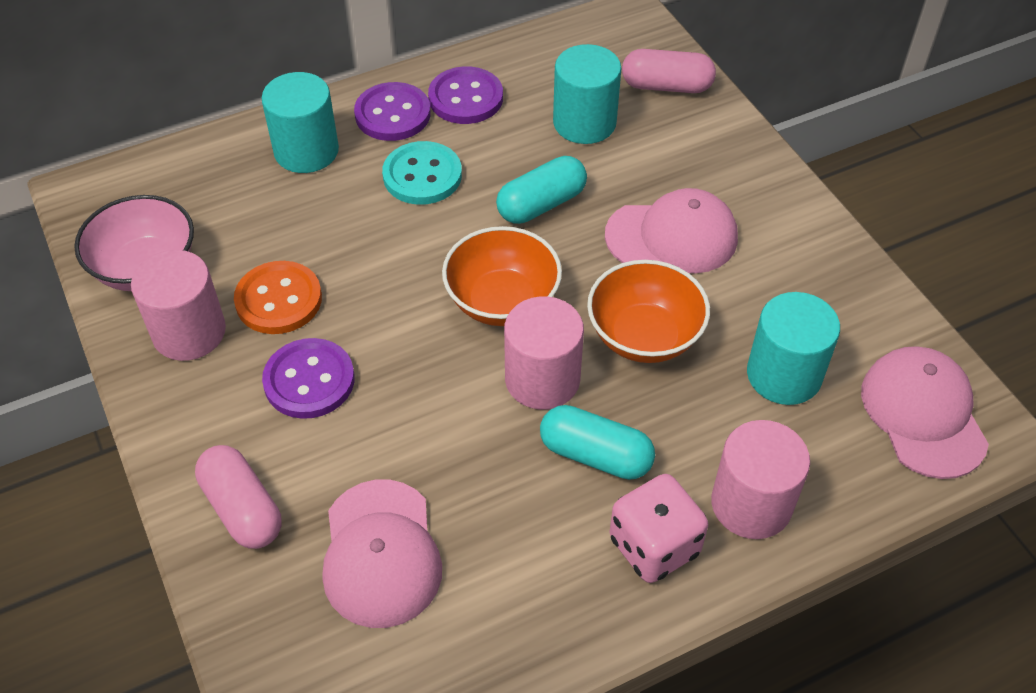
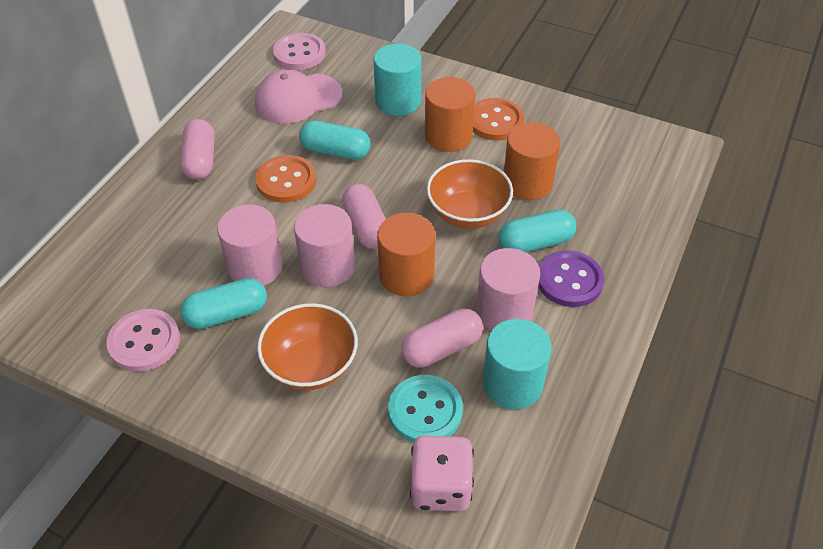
orange button: 1 -> 2
orange cylinder: 0 -> 3
pink bowl: 1 -> 0
pink button: 0 -> 2
pink cap: 3 -> 1
pink capsule: 2 -> 3
purple button: 3 -> 1
turquoise capsule: 2 -> 3
turquoise cylinder: 3 -> 2

